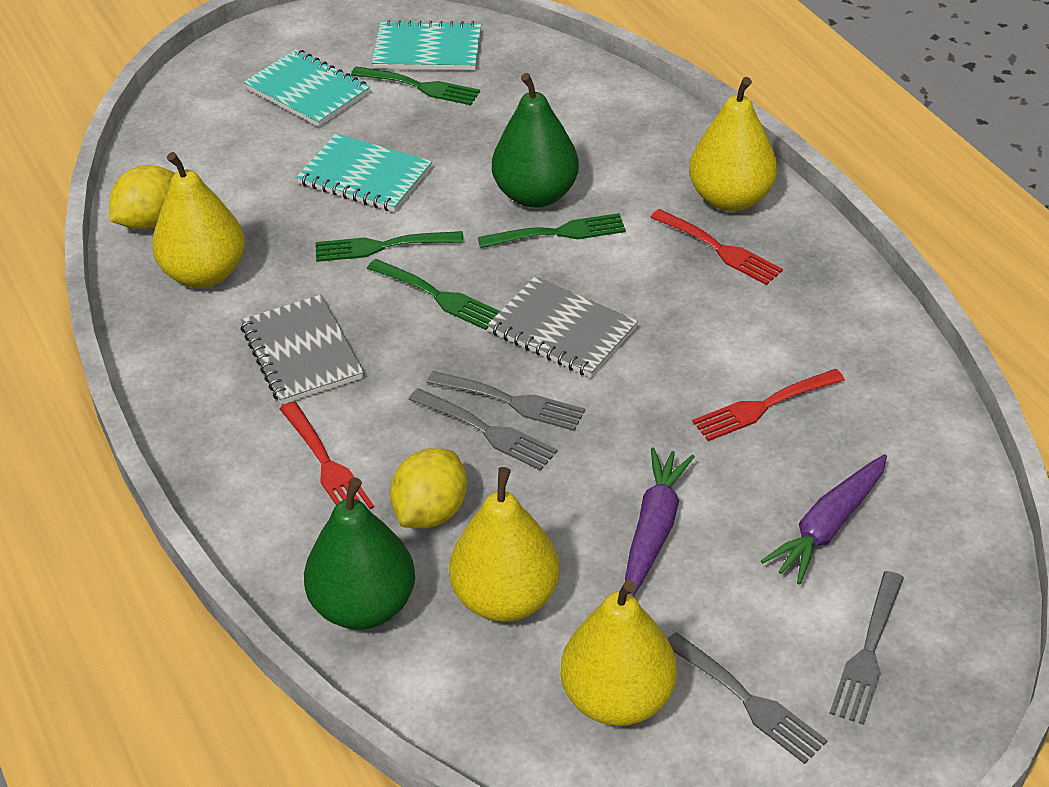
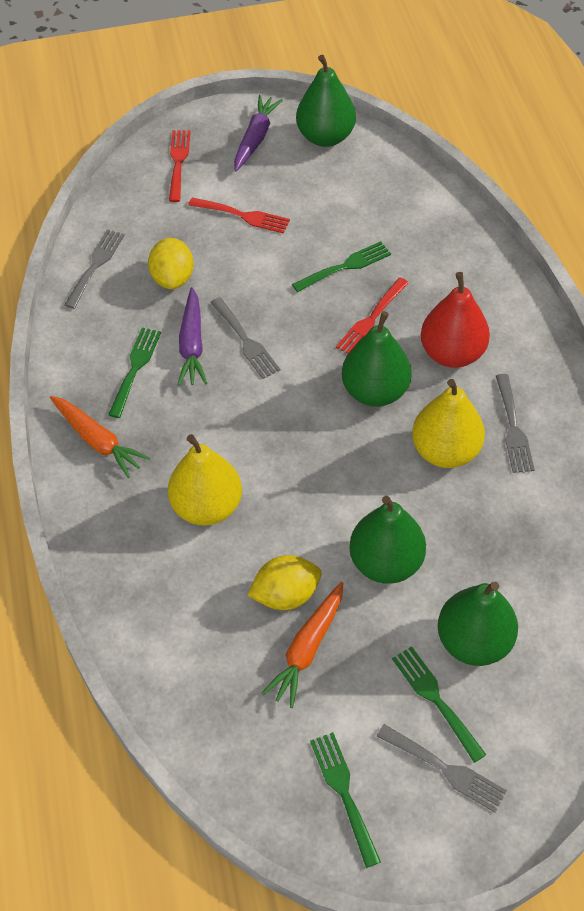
green pear: 2 -> 4
grey notebook: 2 -> 0
orange carrot: 0 -> 2
red pear: 0 -> 1
turquoise notebook: 3 -> 0
yellow pear: 4 -> 2

